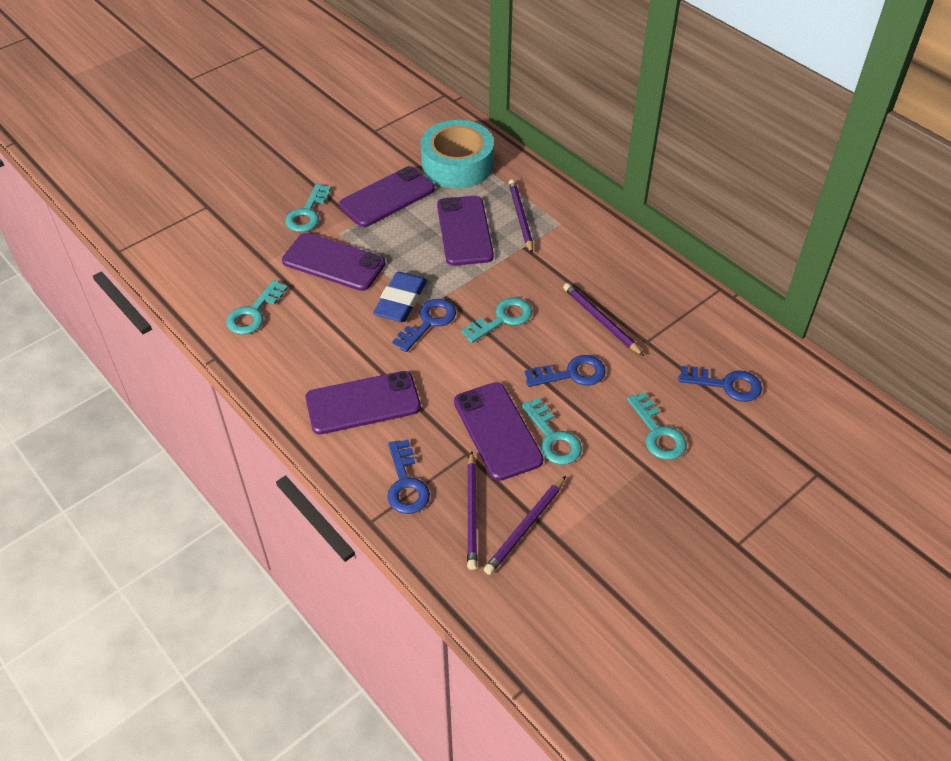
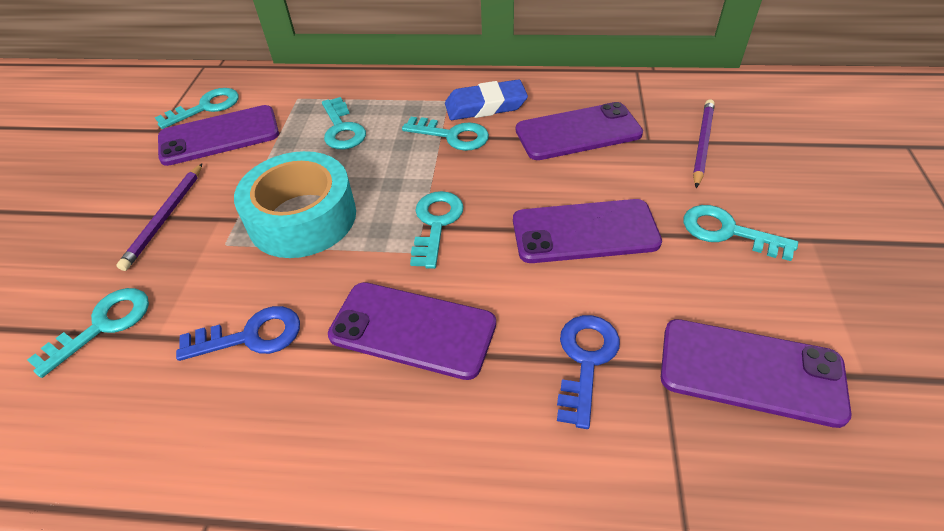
blue key: 4 -> 2
purple pencil: 4 -> 2
turquoise key: 5 -> 6

